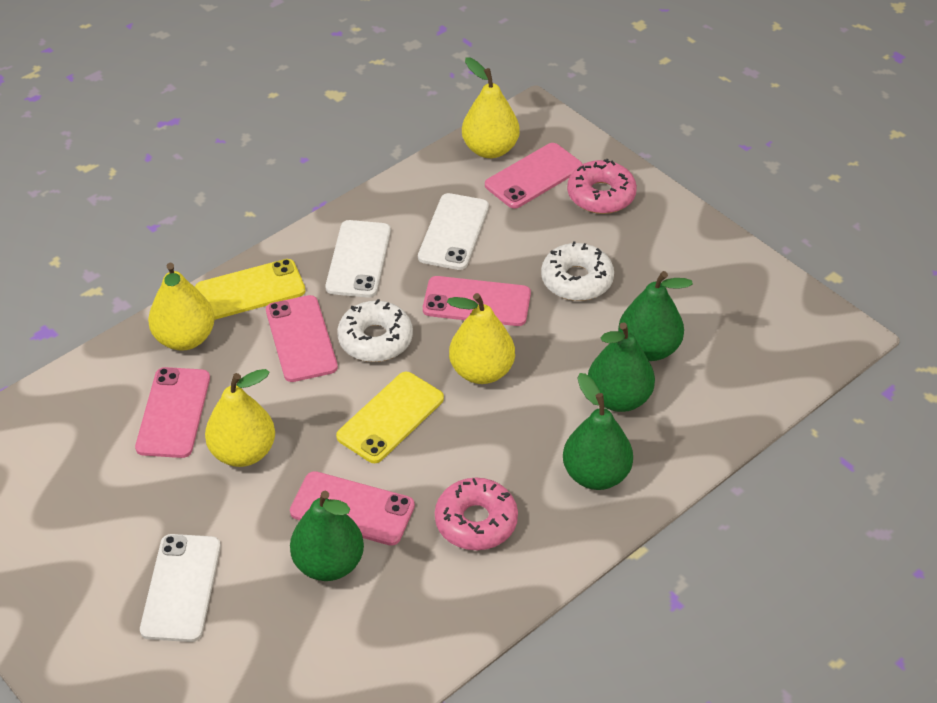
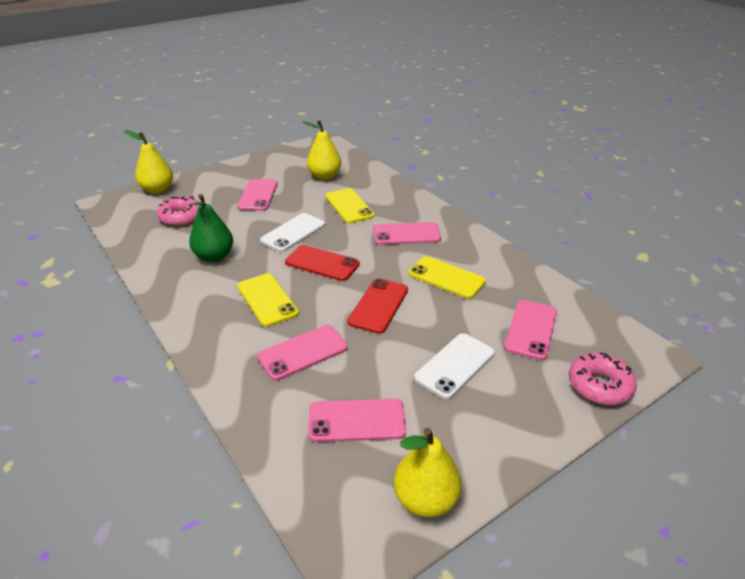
green pear: 4 -> 1
red phone: 0 -> 2
white donut: 2 -> 0
white phone: 3 -> 2
yellow pear: 4 -> 3
yellow phone: 2 -> 3

